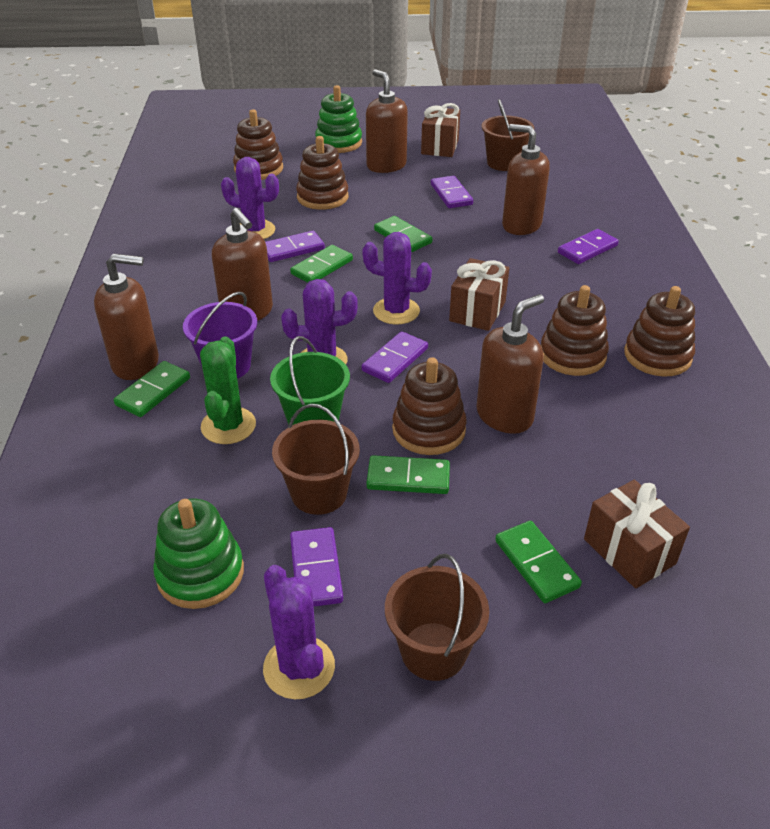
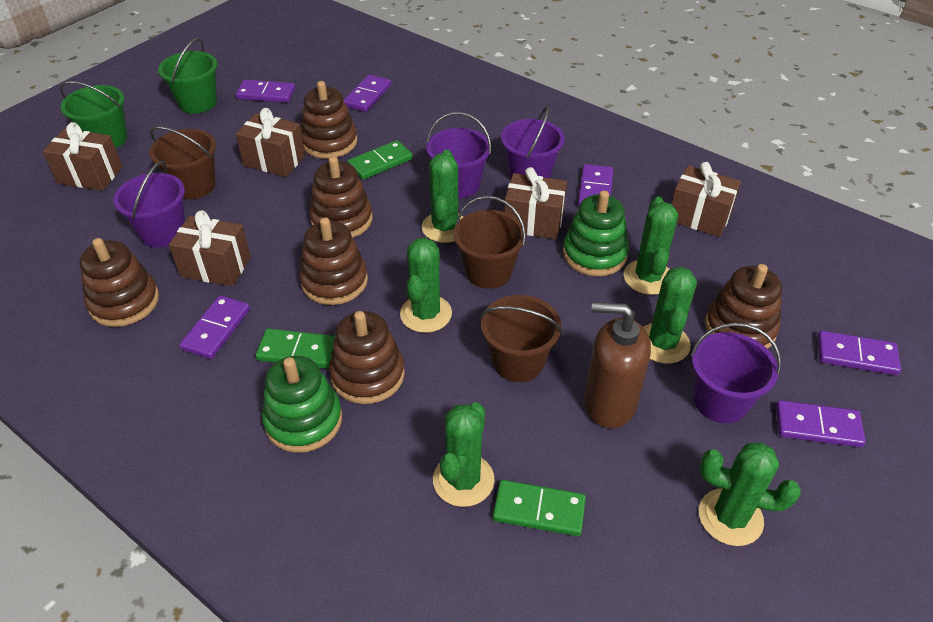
brown gift: 3 -> 5
brown soap dispenser: 5 -> 1
brown stacking toy: 5 -> 6
green bucket: 1 -> 2
green cactus: 1 -> 6
green domino: 5 -> 3
purple bucket: 1 -> 4
purple cactus: 4 -> 0
purple domino: 5 -> 6

